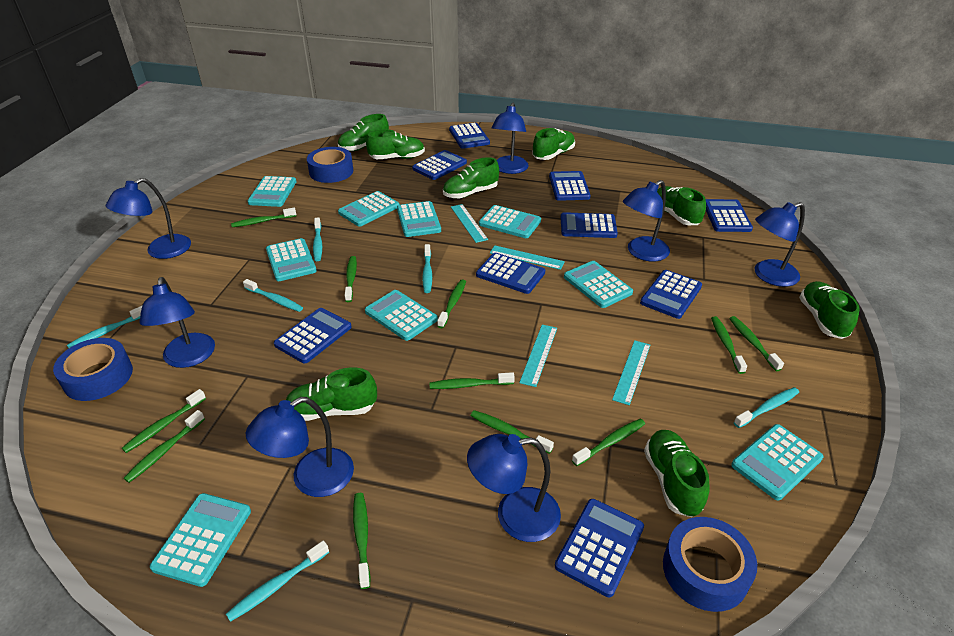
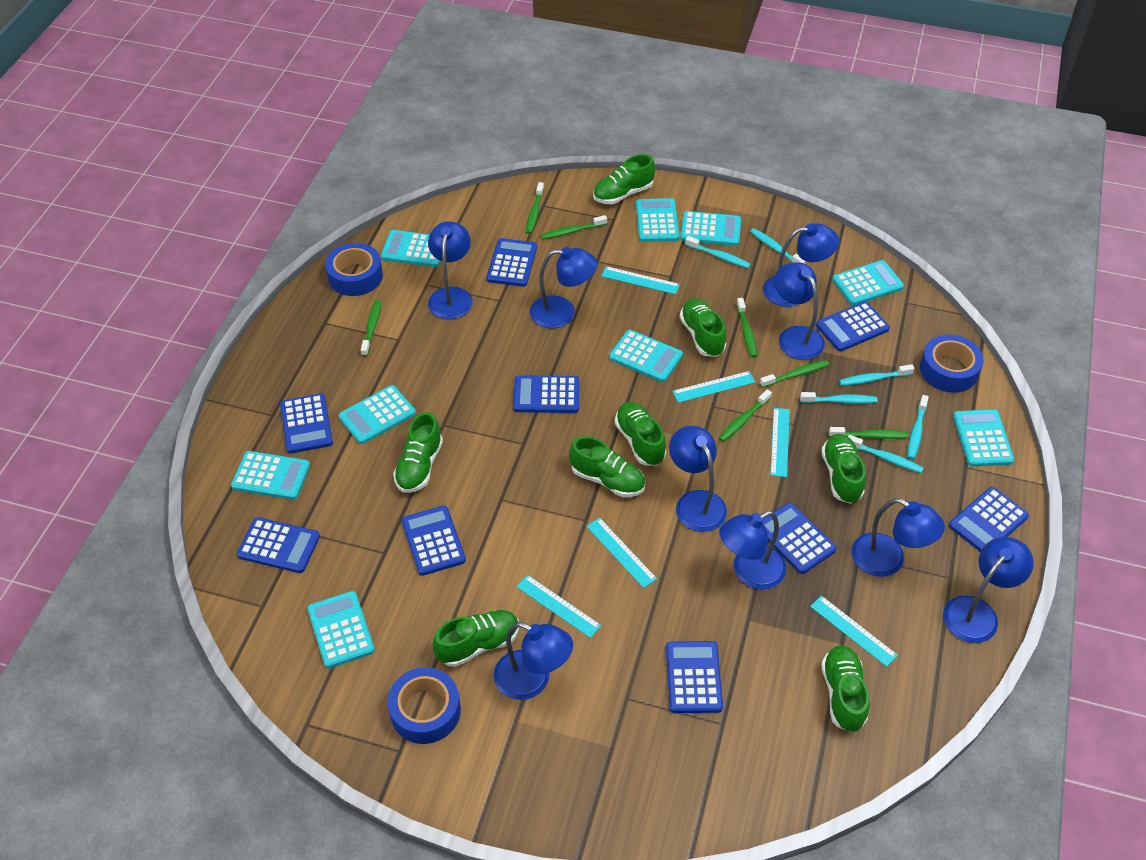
blue lamp: 7 -> 9
green toothbrush: 11 -> 7
turquoise ruler: 4 -> 6

